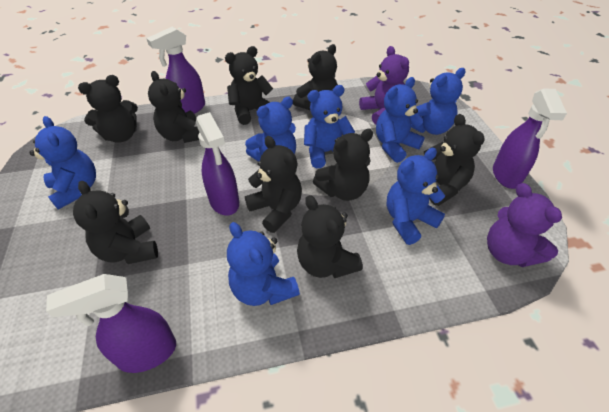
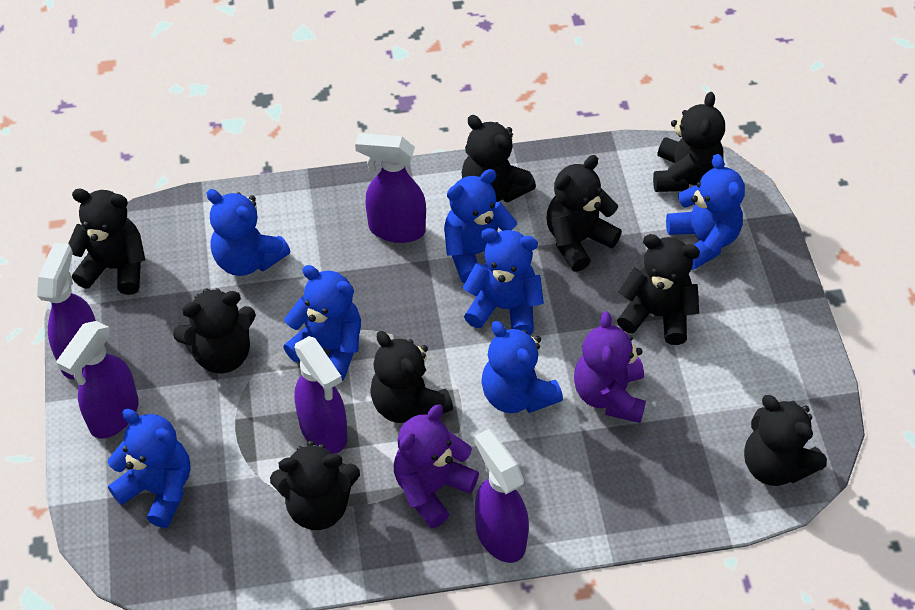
purple spray bottle: 4 -> 5

